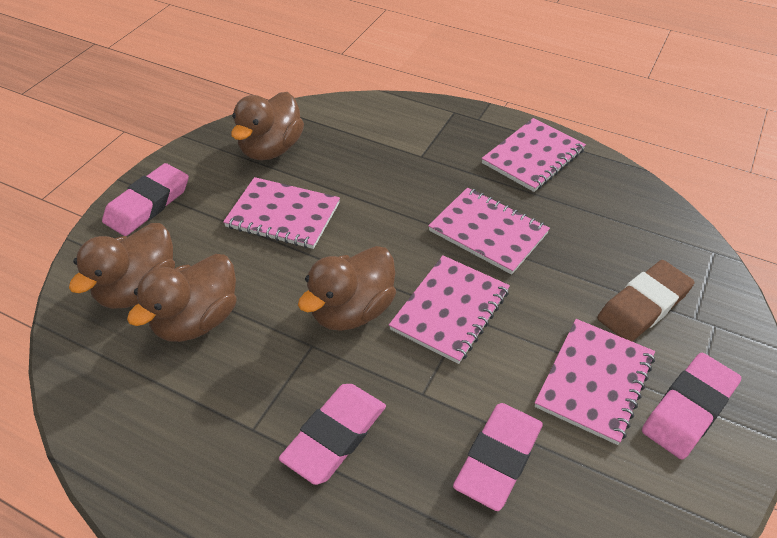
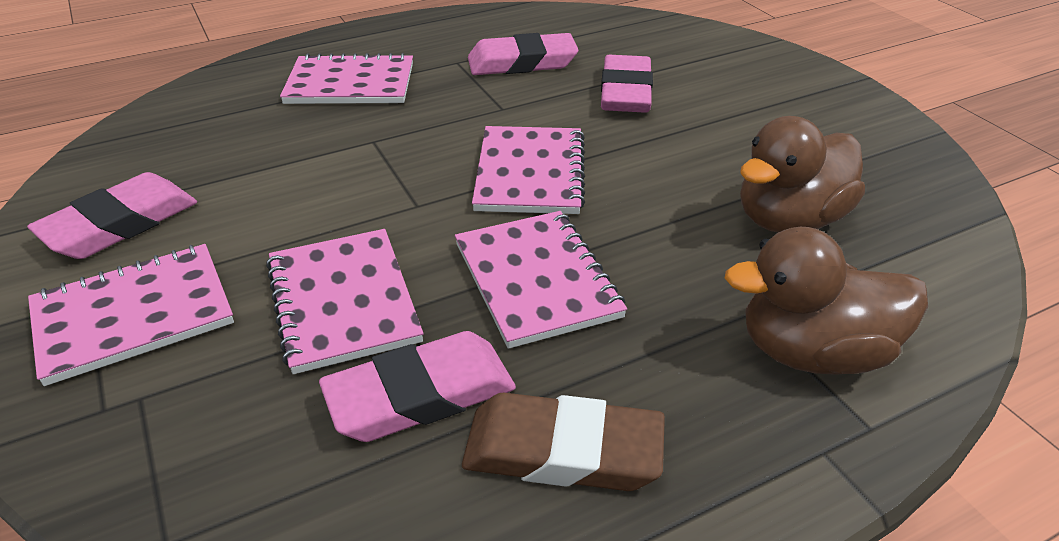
brown duck: 4 -> 2

